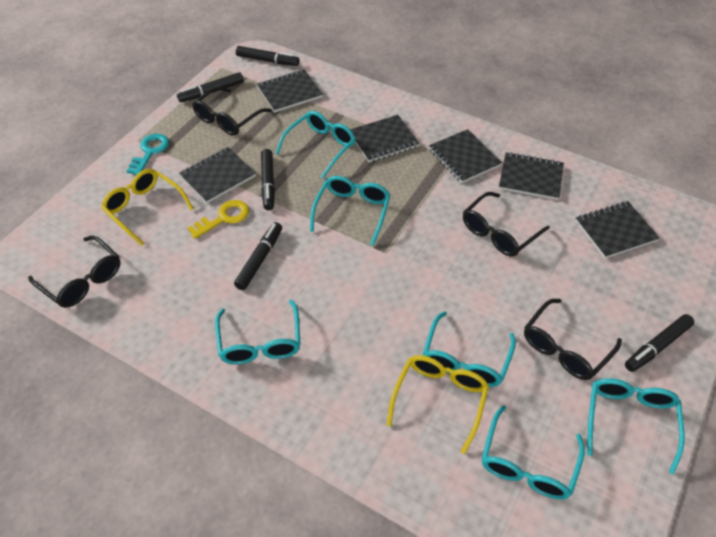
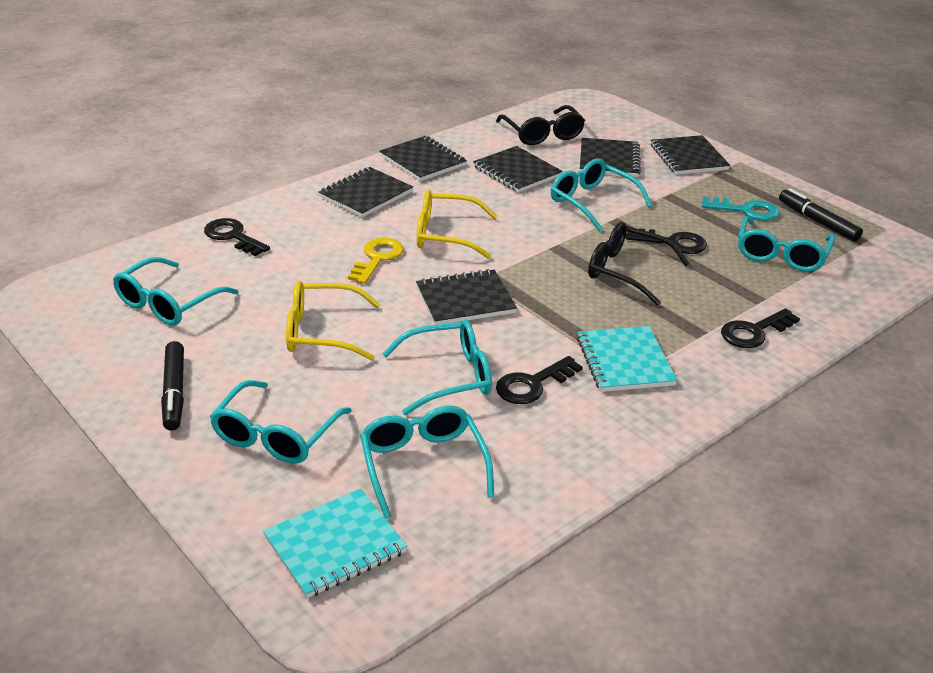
black glasses: 4 -> 2
black key: 0 -> 4
black marker: 5 -> 2
turquoise notebook: 0 -> 2

